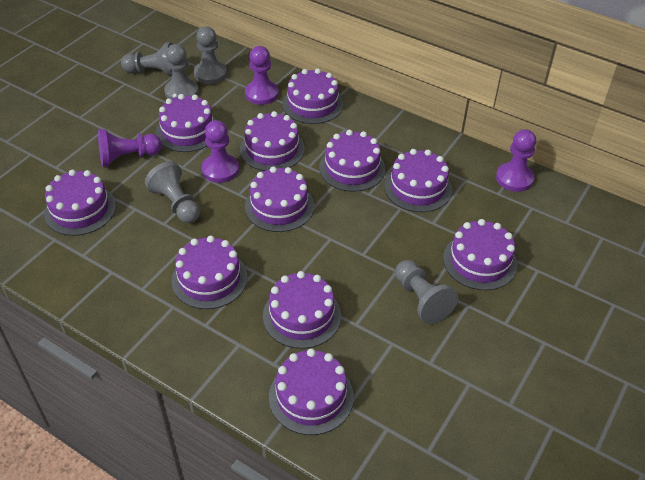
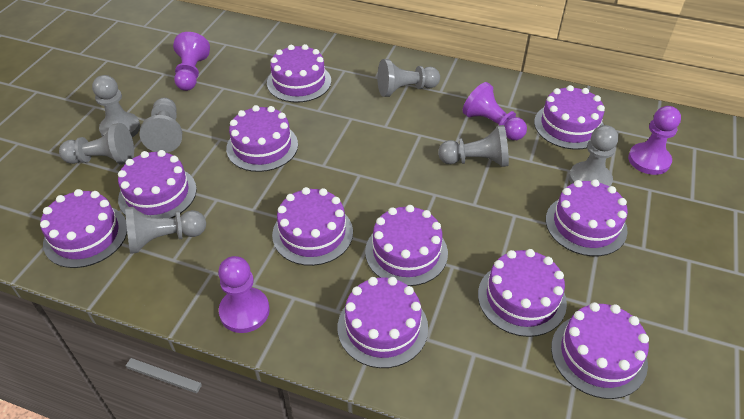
grey pawn: 5 -> 7

